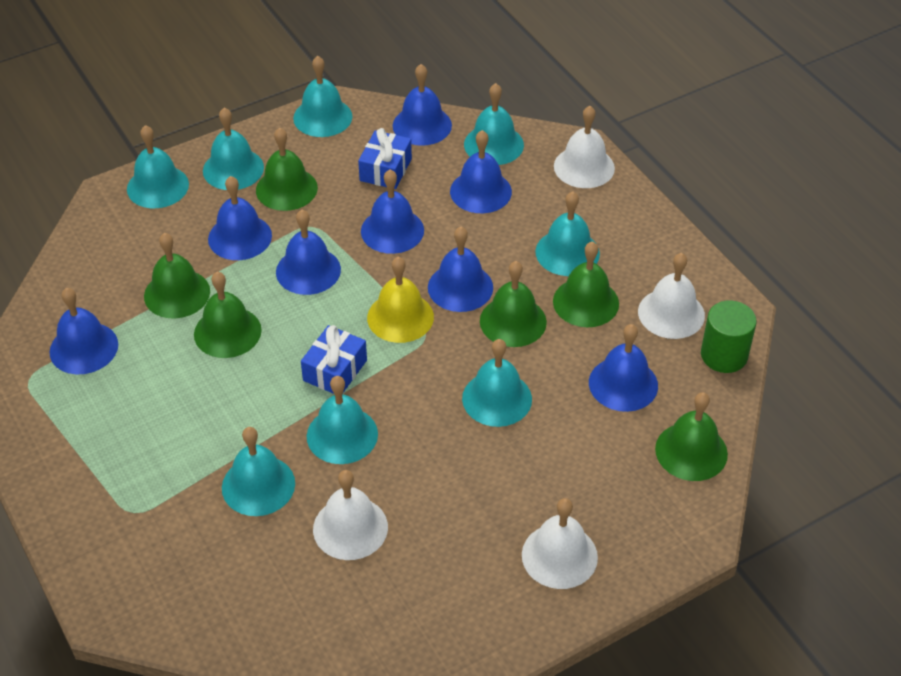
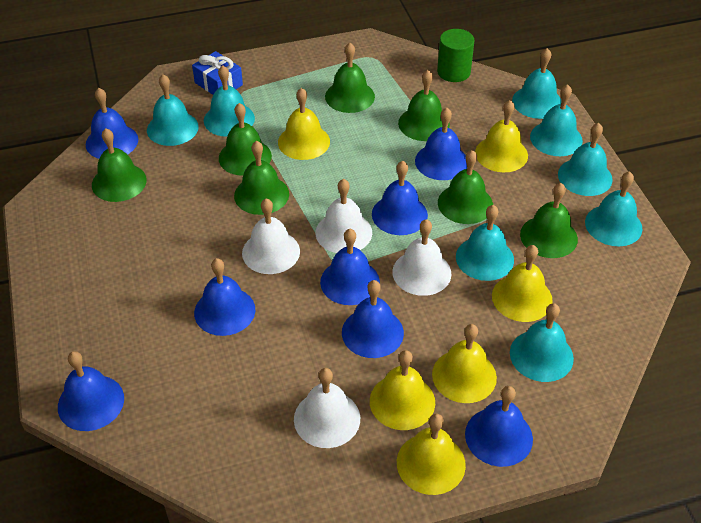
blue gift: 2 -> 1
green bell: 6 -> 7
yellow bell: 1 -> 6

